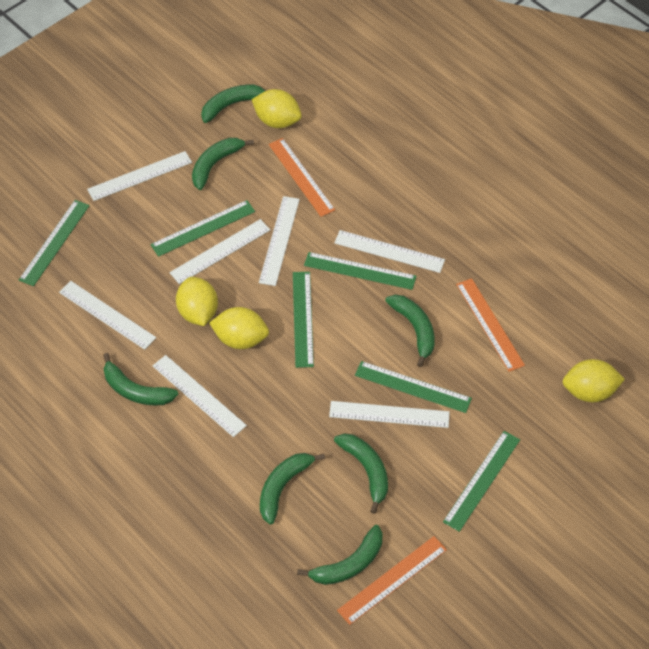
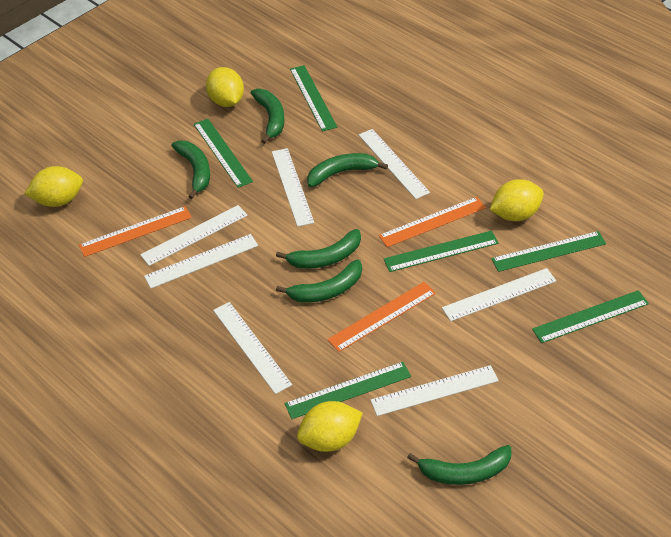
green banana: 7 -> 6

